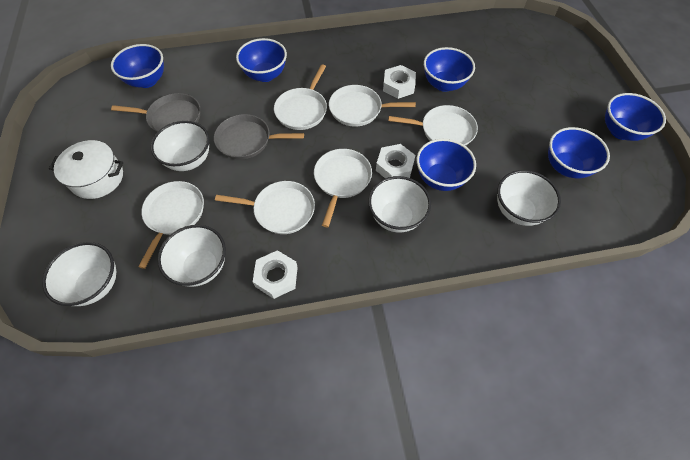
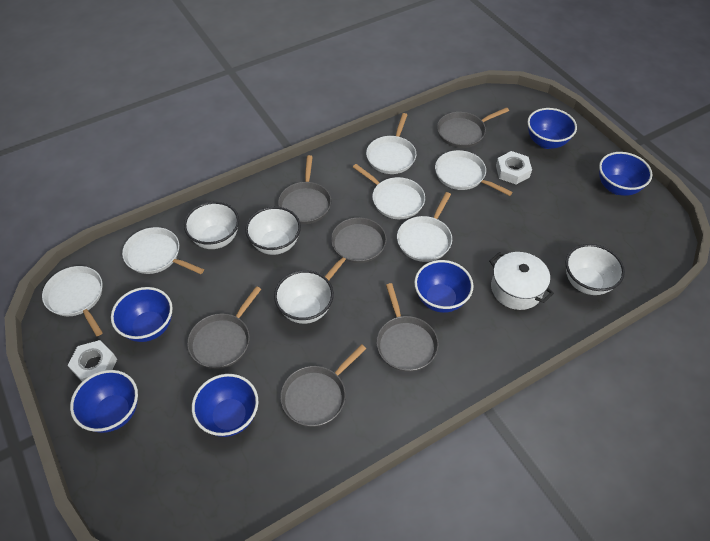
grey pan: 2 -> 6
white bowl: 5 -> 4
white nut: 3 -> 2

